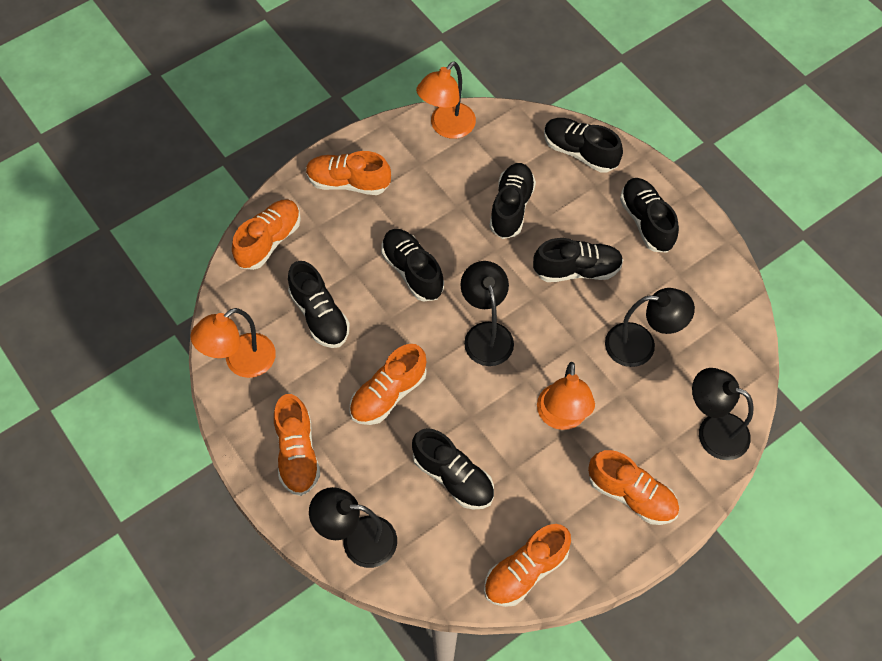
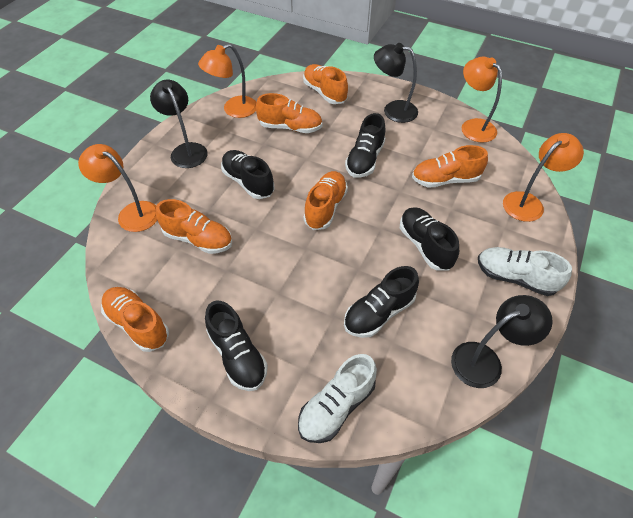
black lamp: 4 -> 3
black shoe: 7 -> 5
orange lamp: 3 -> 4
white shoe: 0 -> 2

